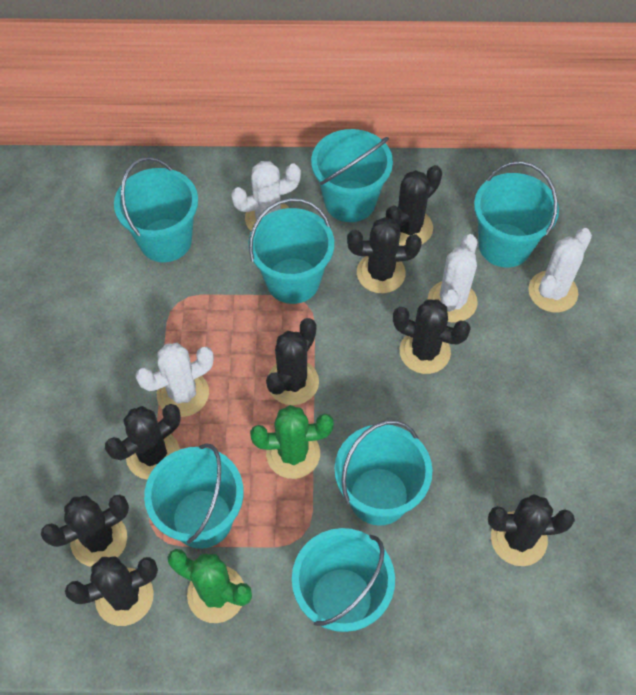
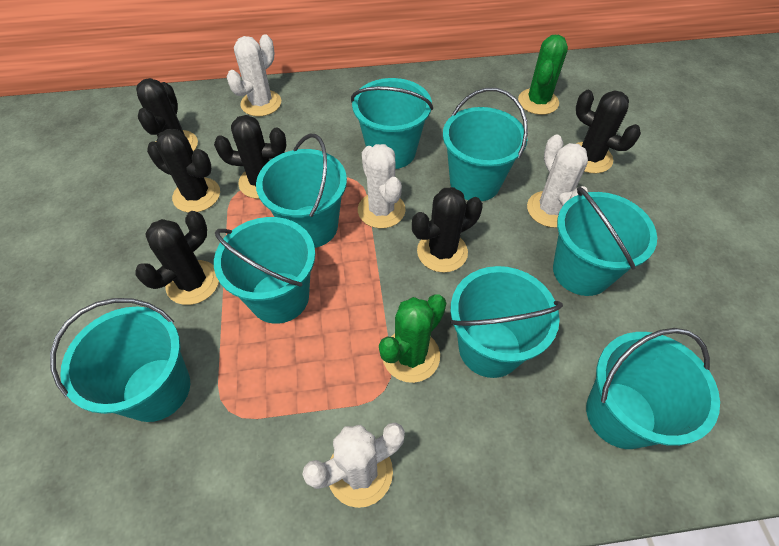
black cactus: 8 -> 6
turquoise bucket: 7 -> 8

